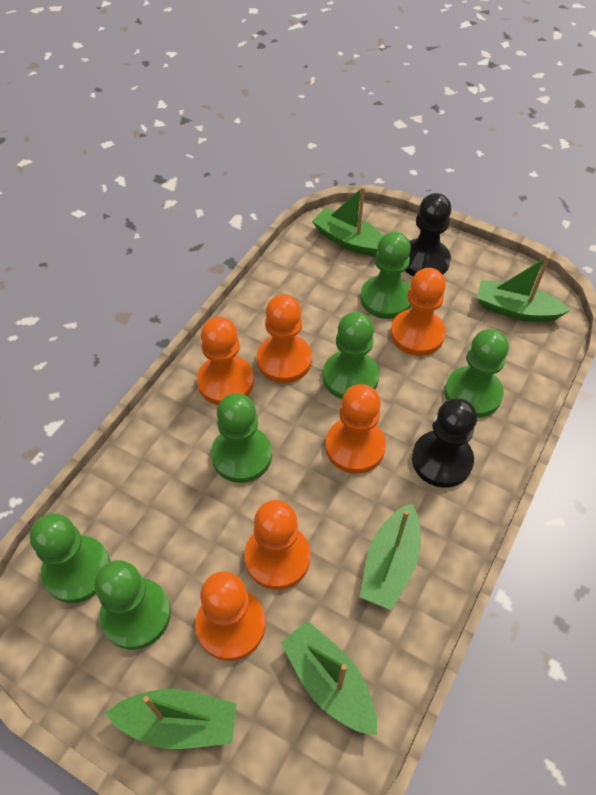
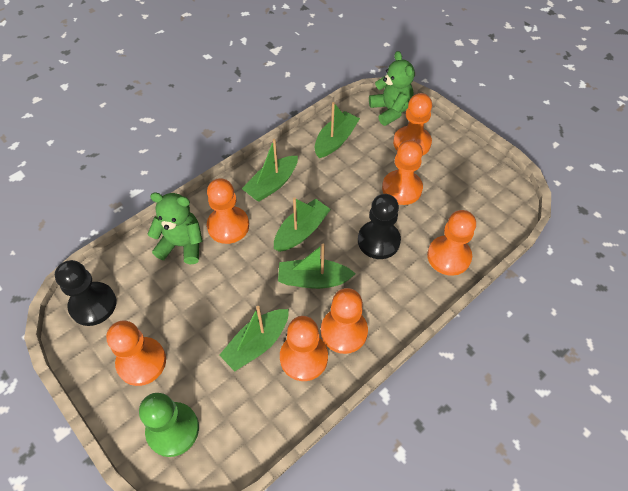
green pawn: 6 -> 1
green teddy bear: 0 -> 2
orange pawn: 6 -> 7

